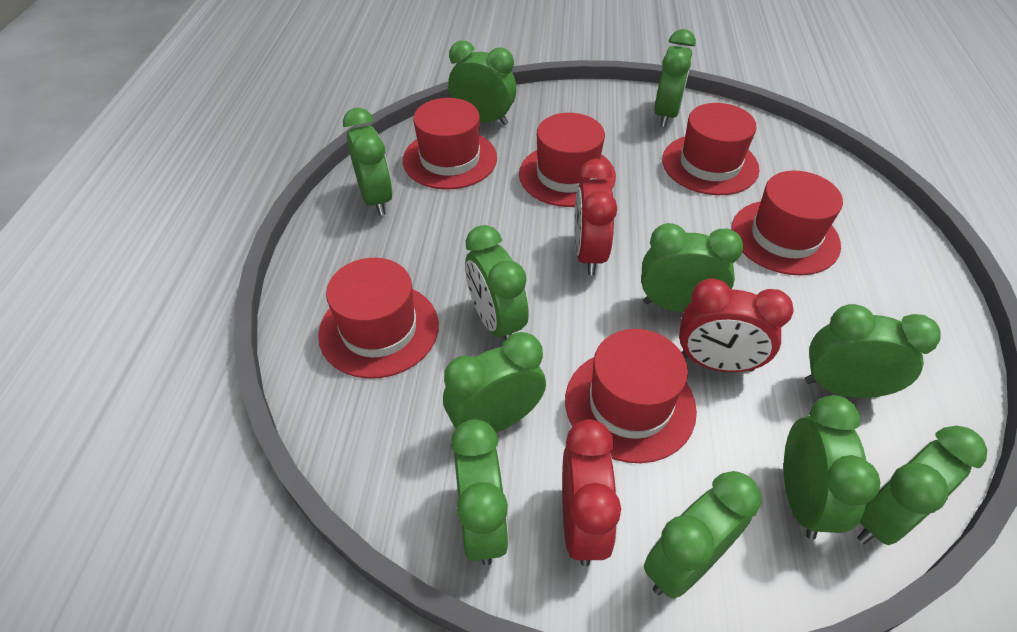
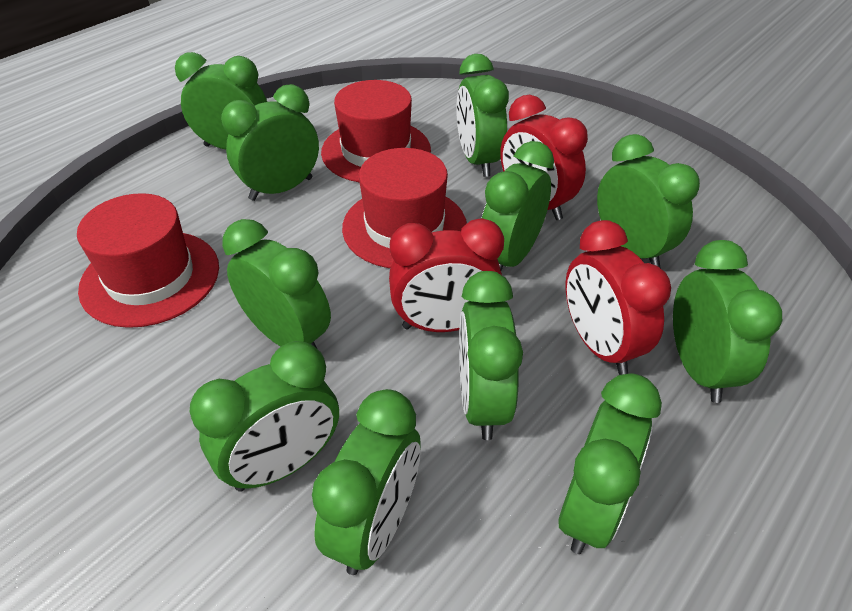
red hat: 6 -> 3

